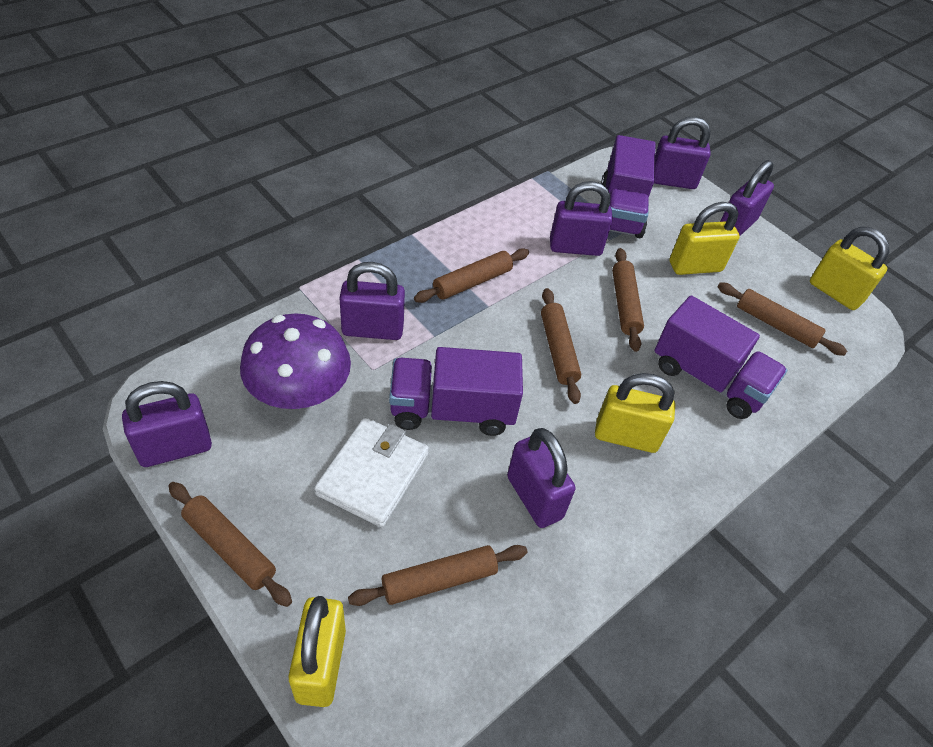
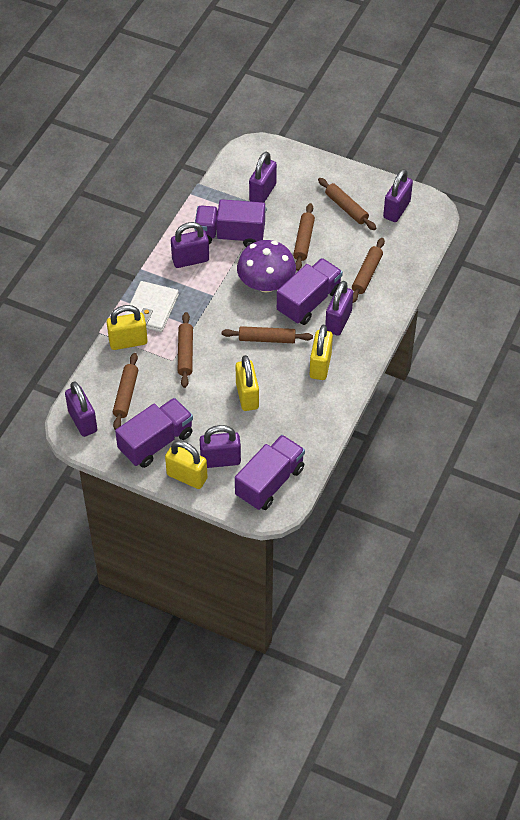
purple truck: 3 -> 4

